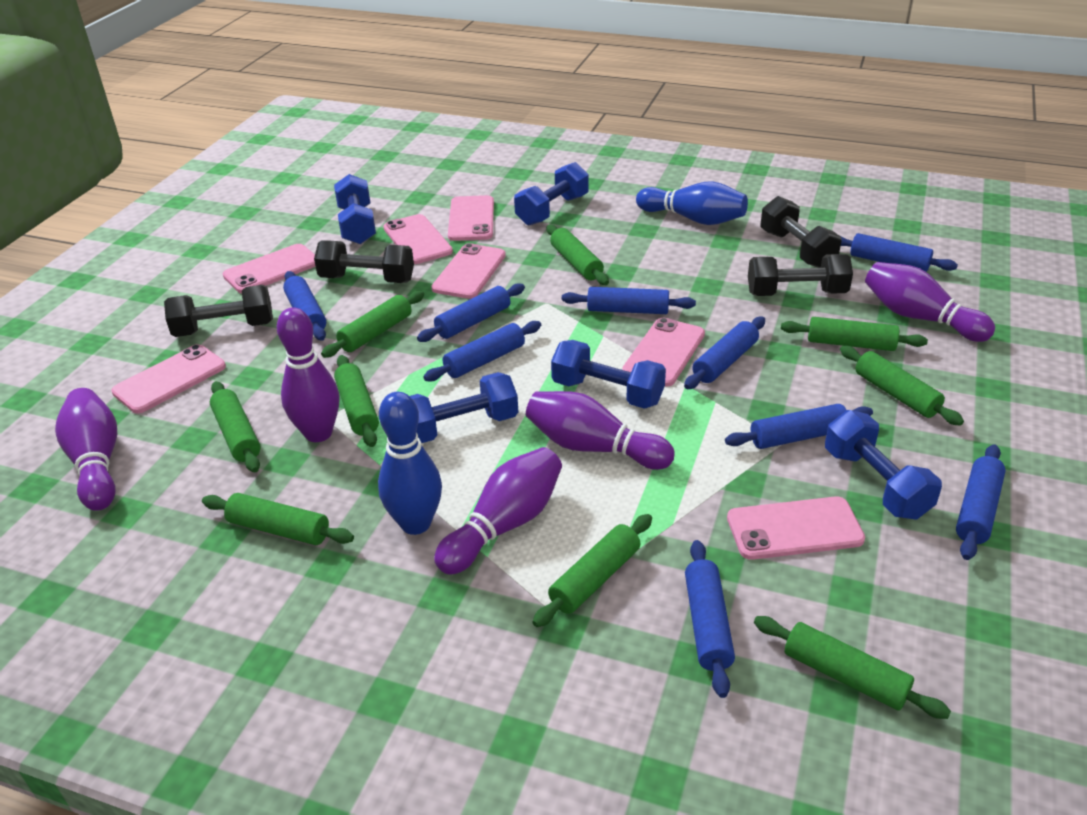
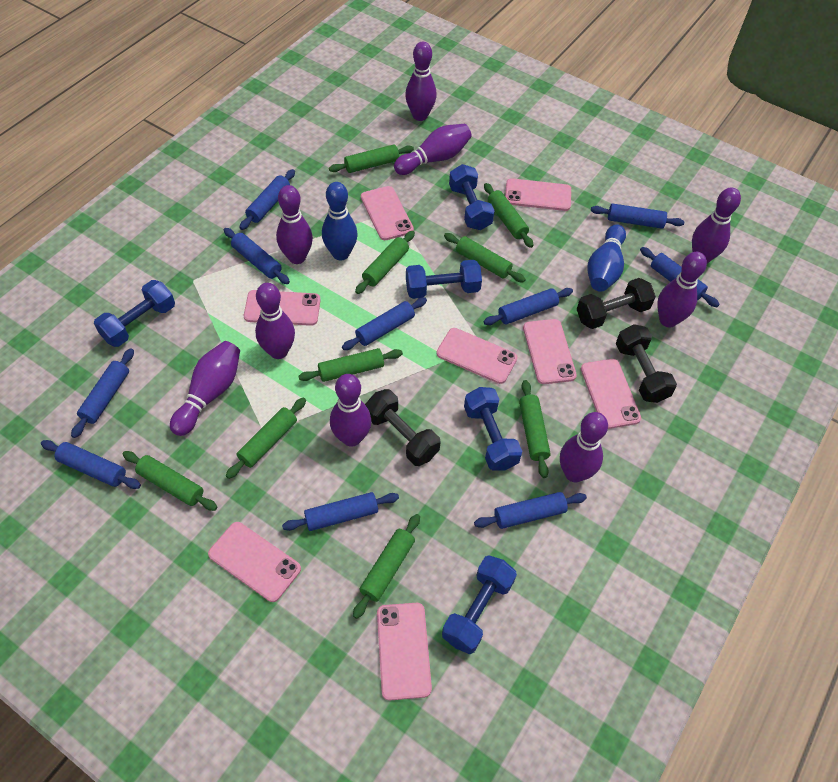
black dumbbell: 4 -> 3
blue rolling pin: 9 -> 10
pink phone: 7 -> 8
purple bowling pin: 5 -> 9

